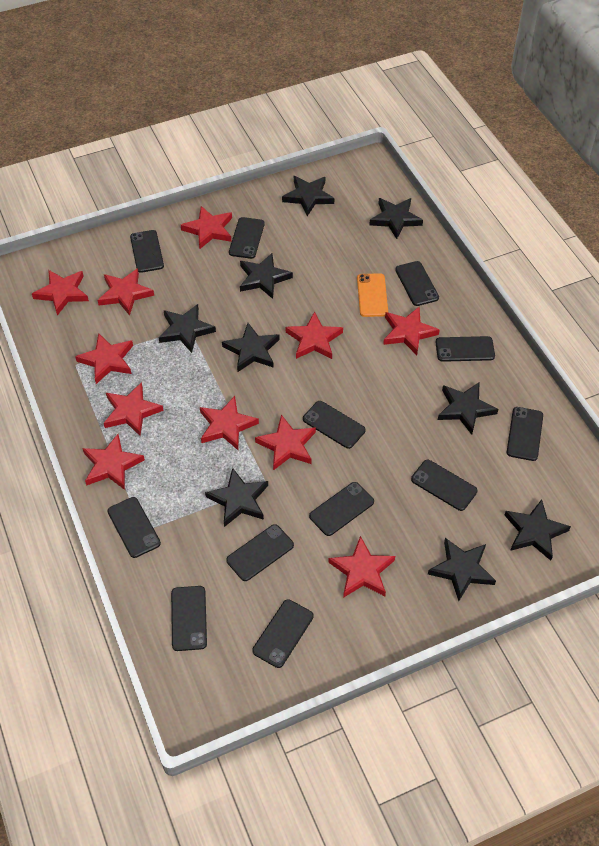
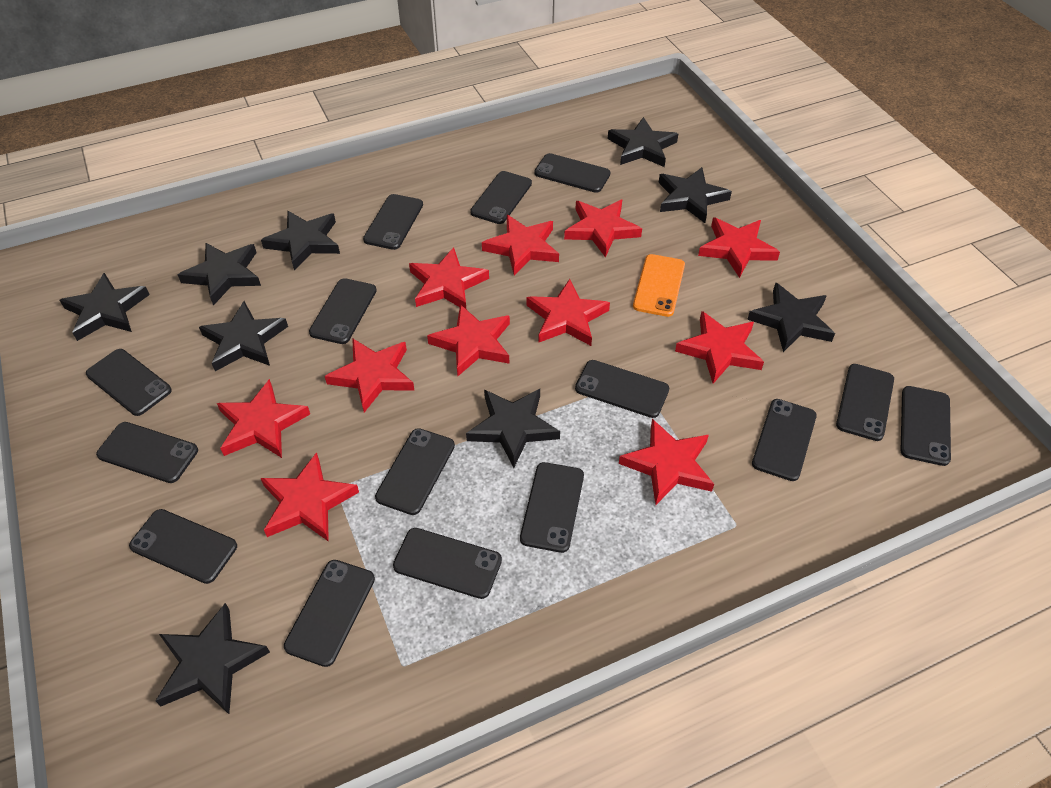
black phone: 12 -> 15

